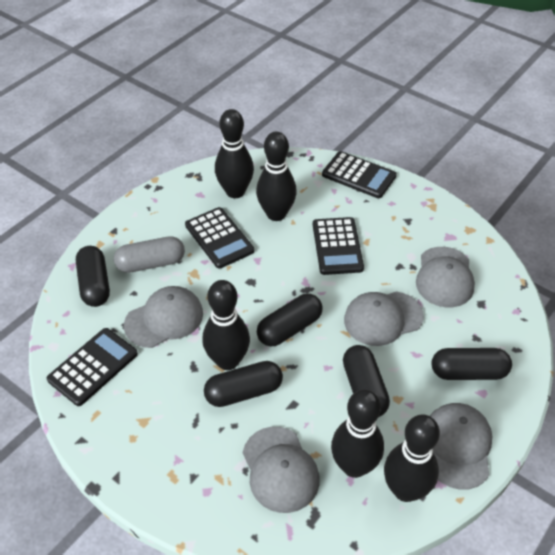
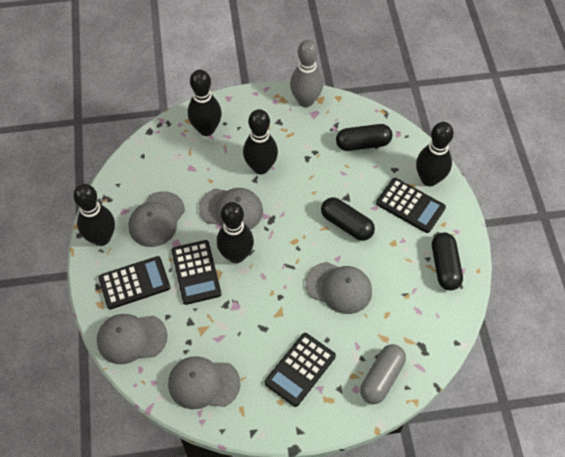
black capsule: 5 -> 3
grey bowling pin: 0 -> 1

